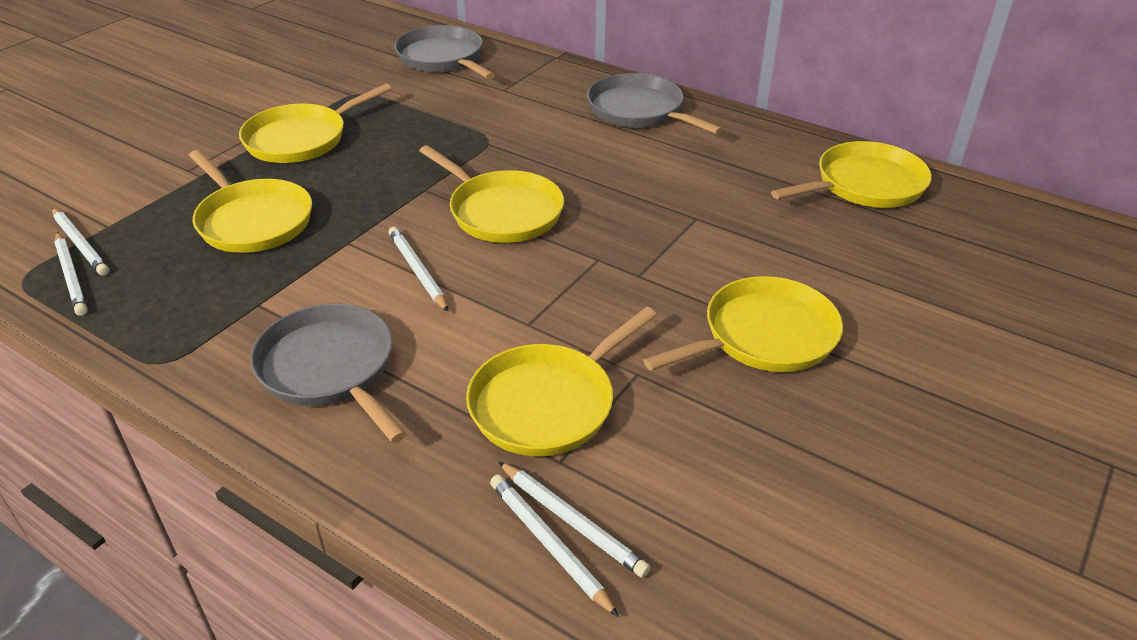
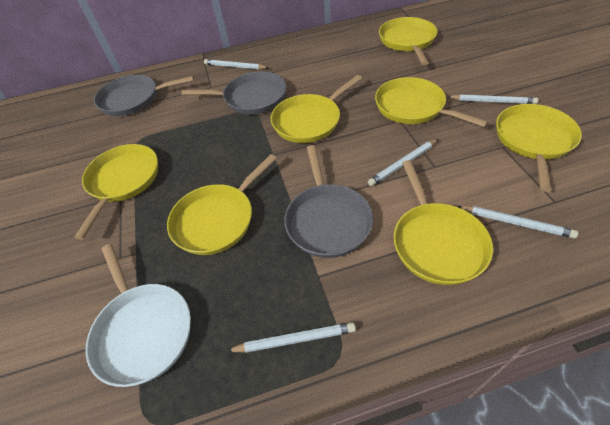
white pan: 0 -> 1
yellow pan: 6 -> 7

